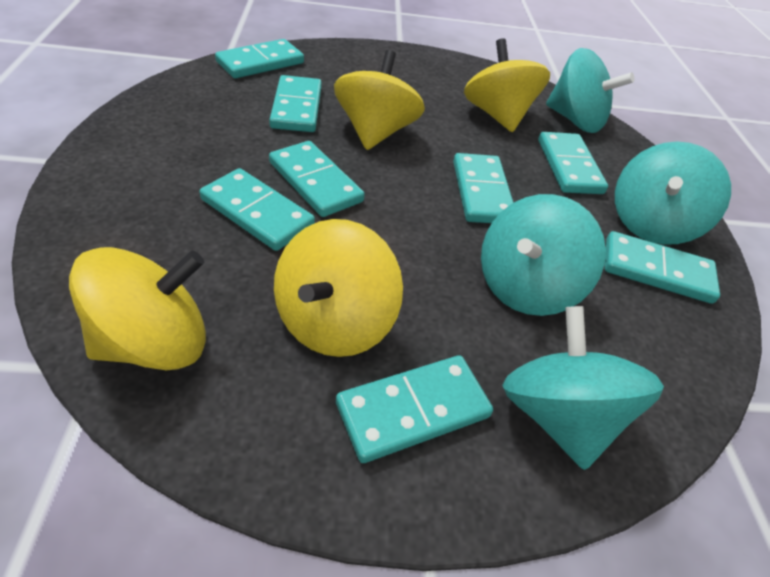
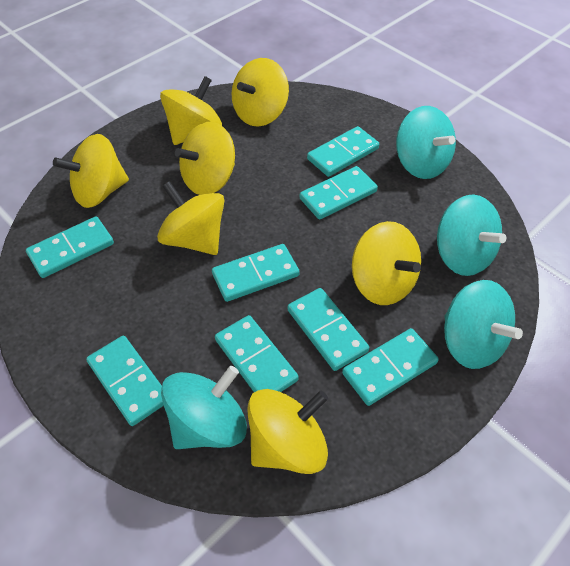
yellow spinning top: 4 -> 7

